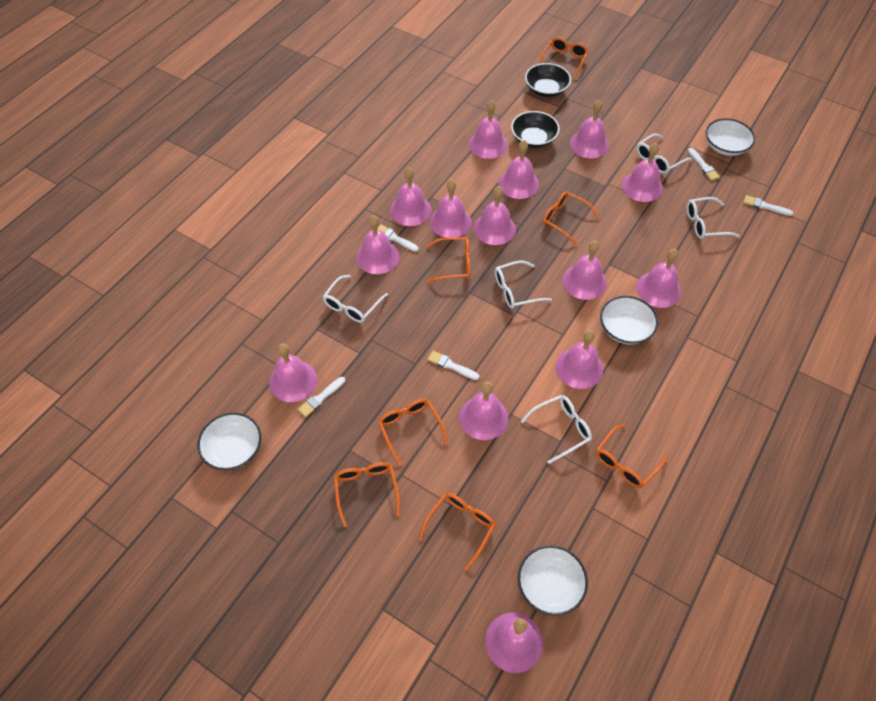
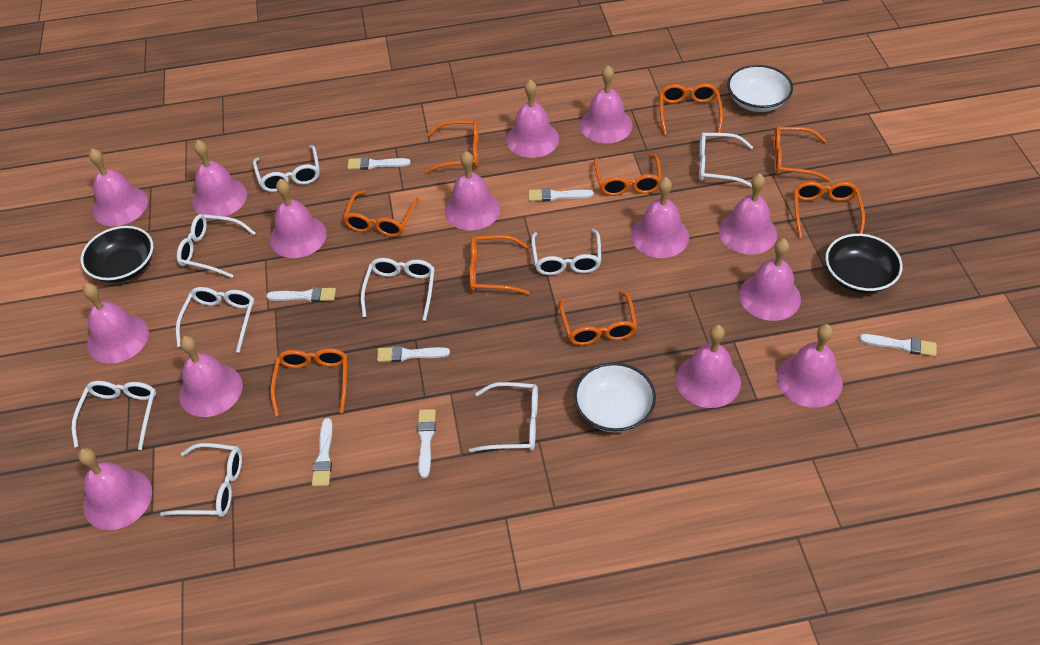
orange glasses: 7 -> 9
white bowl: 4 -> 2
white brush: 5 -> 7
white glasses: 5 -> 9

